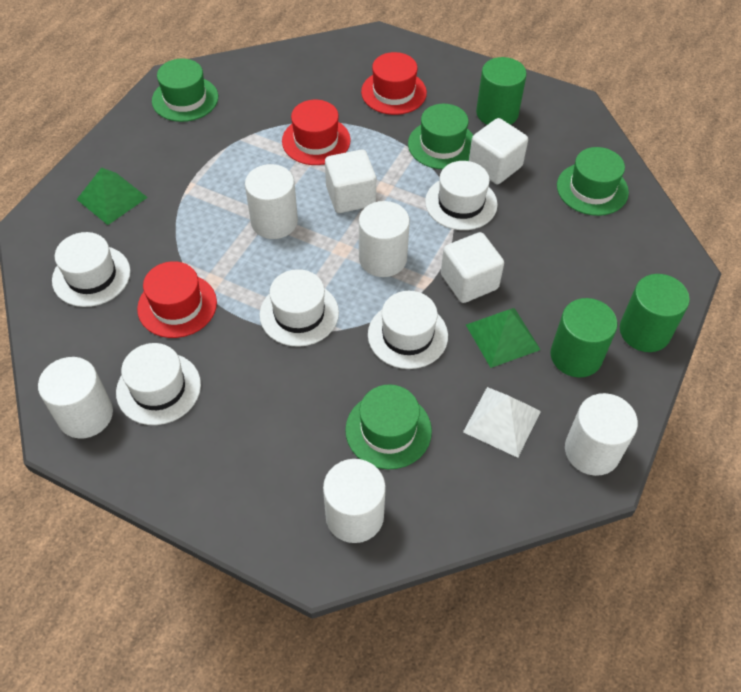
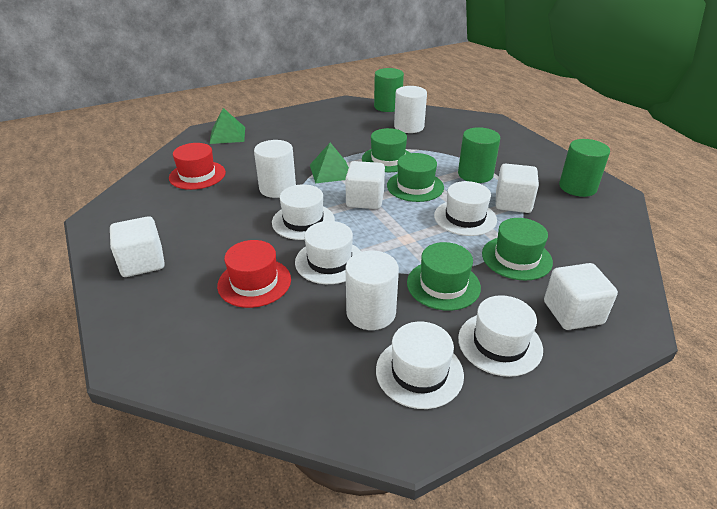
red hat: 3 -> 2
white cube: 3 -> 4
white cylinder: 5 -> 3
white pyramid: 1 -> 0

